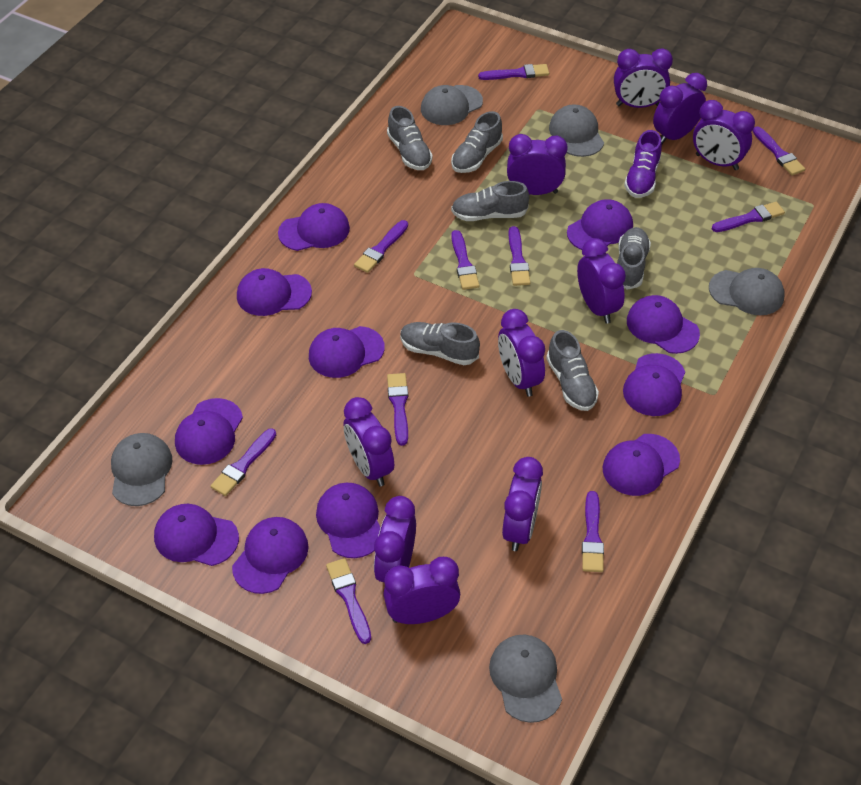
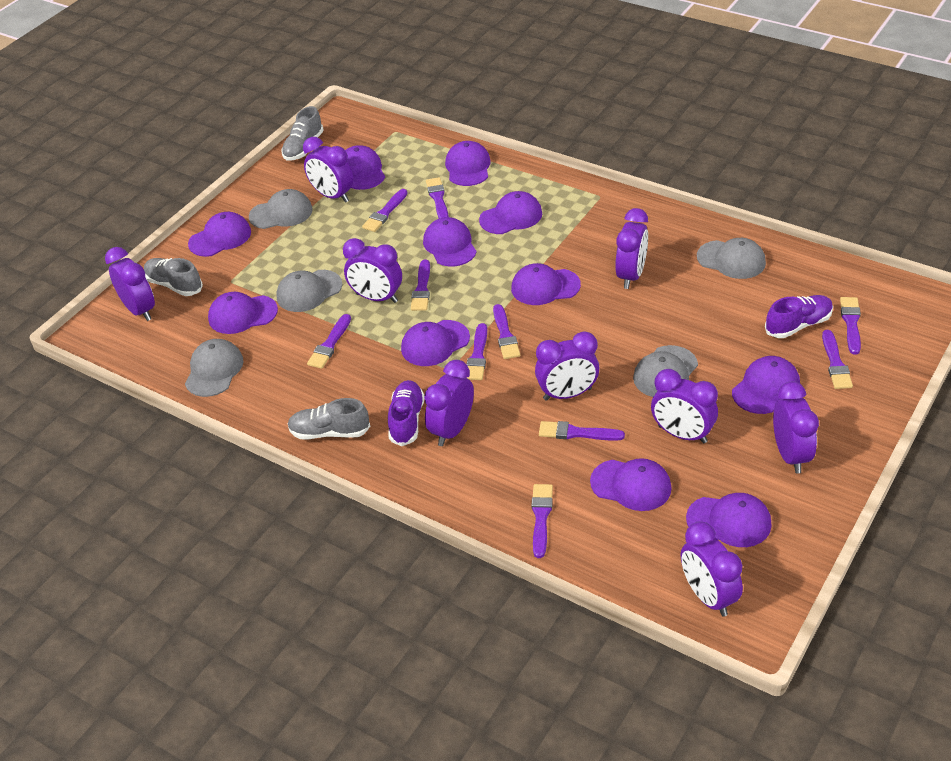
grey shoe: 6 -> 3
purple clock: 10 -> 9
purple shoe: 1 -> 2

